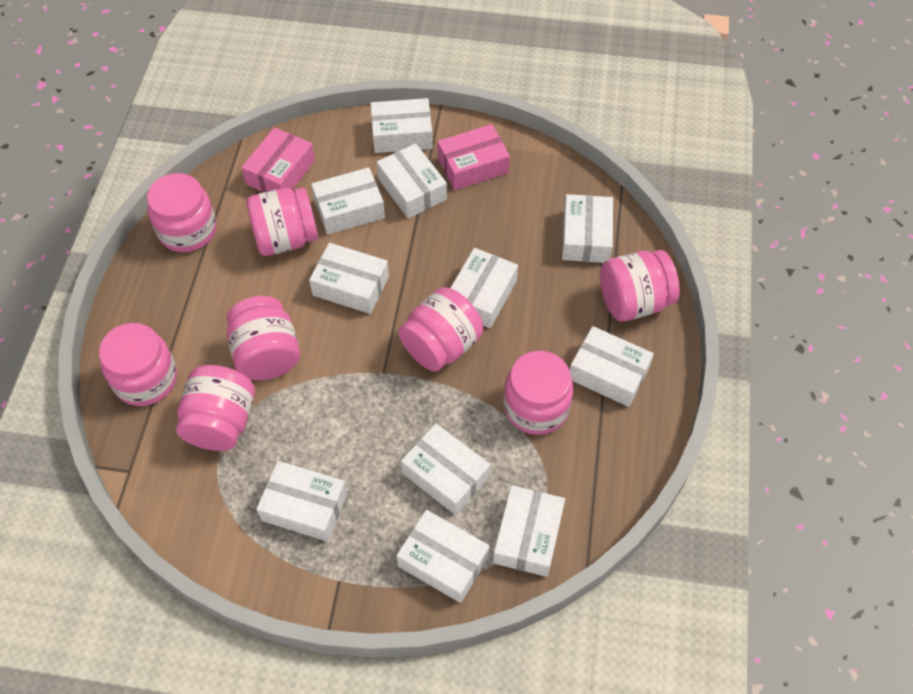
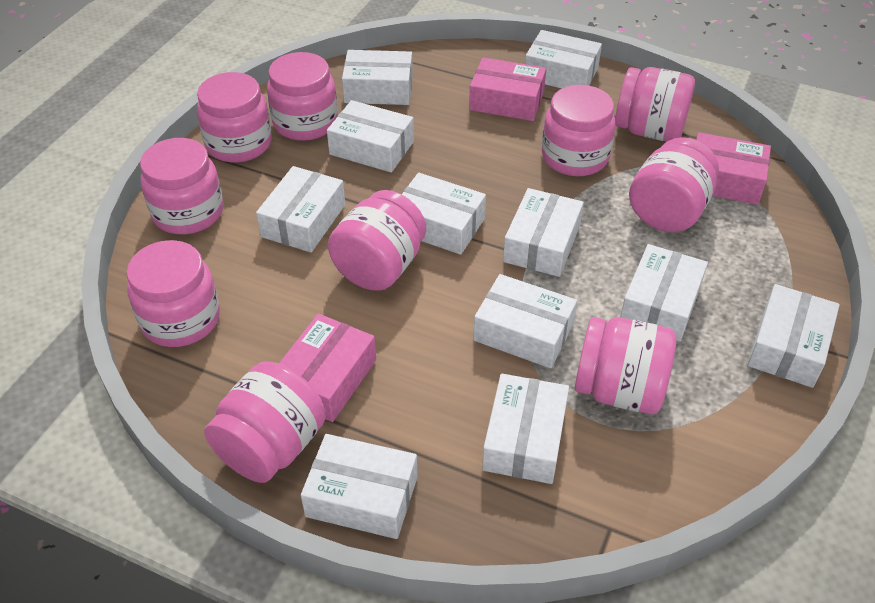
pink box: 2 -> 3
pink jar: 8 -> 10

